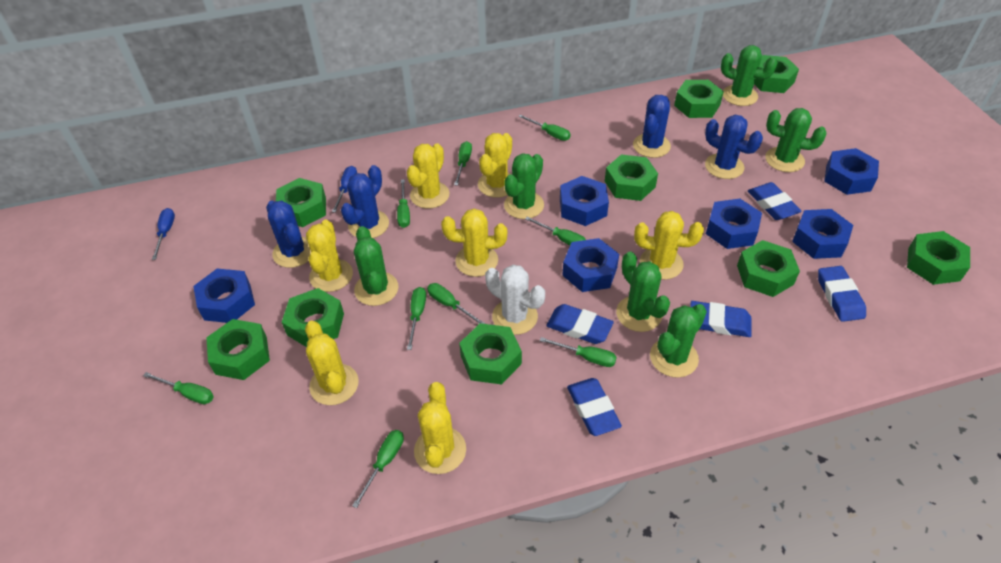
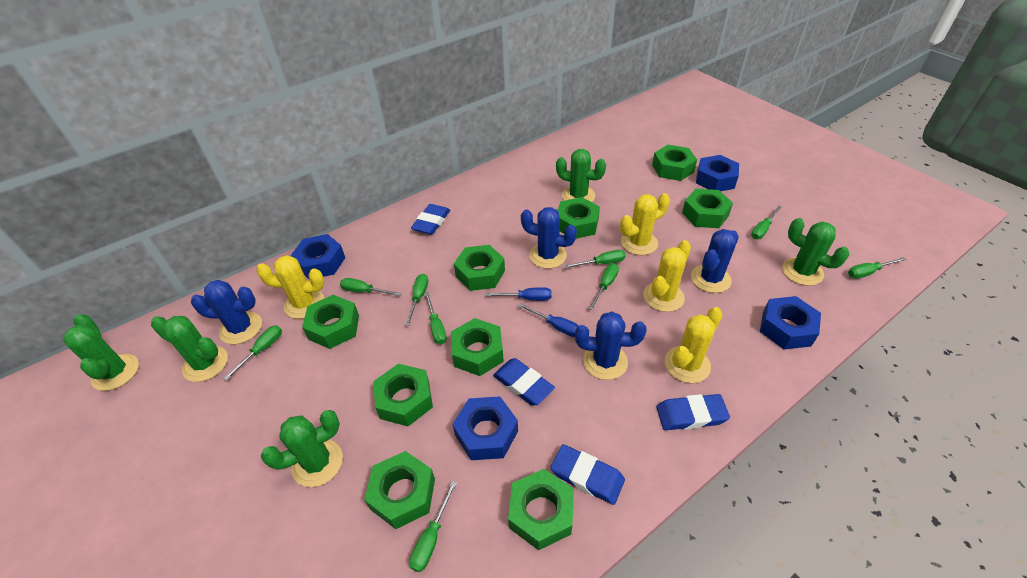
blue eraser: 5 -> 4
blue nut: 6 -> 4
green cactus: 6 -> 5
white cactus: 1 -> 0
yellow cactus: 7 -> 4

